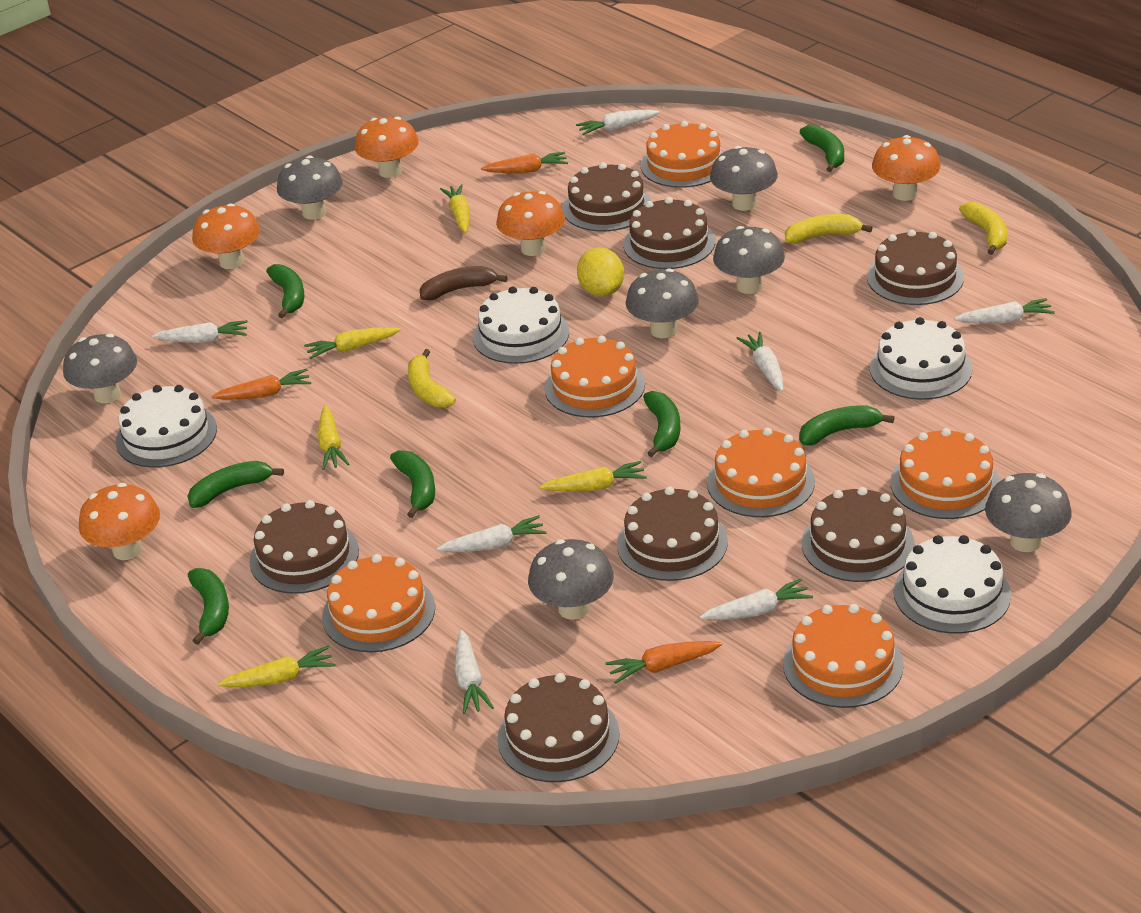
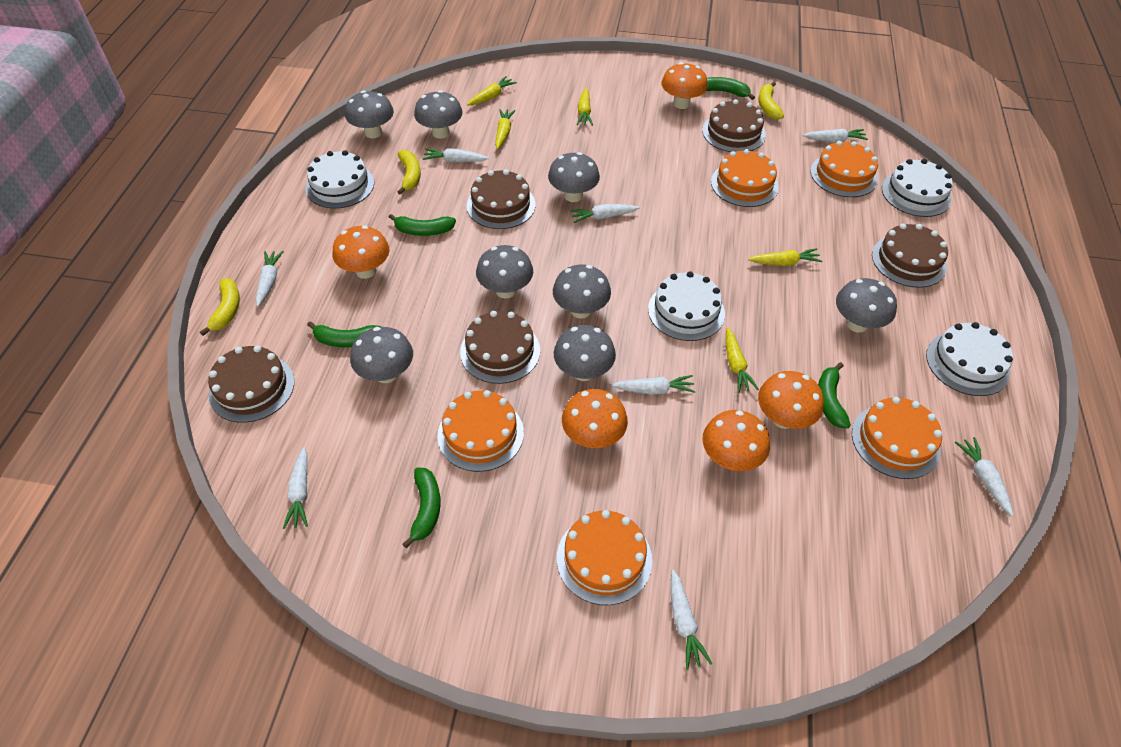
brown banana: 1 -> 0
brown cake: 7 -> 5
green banana: 7 -> 5
grey mushroom: 7 -> 8
orange cake: 6 -> 5
orange carrot: 3 -> 0
white carrot: 7 -> 8
yellow lemon: 1 -> 0

